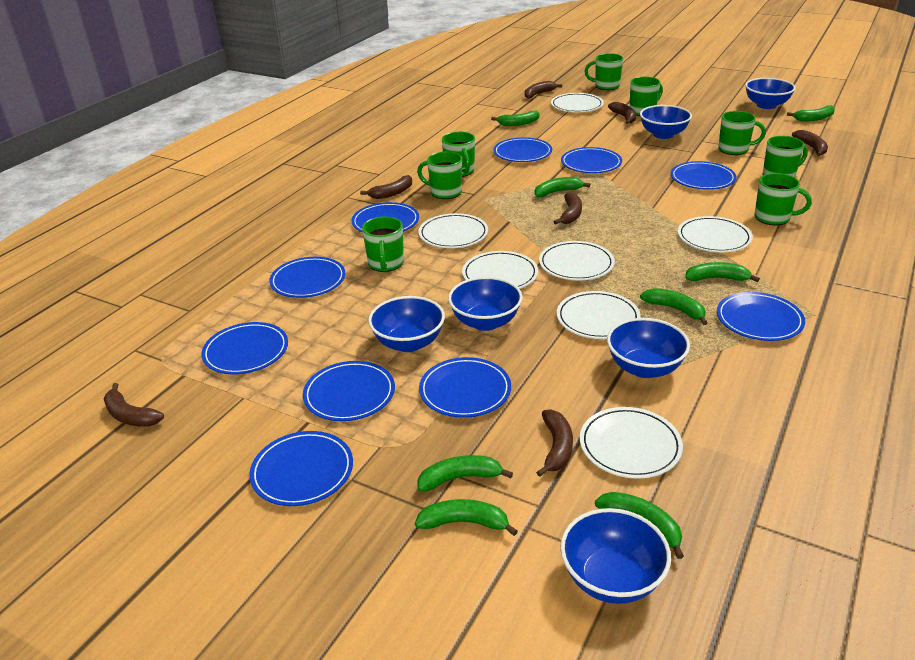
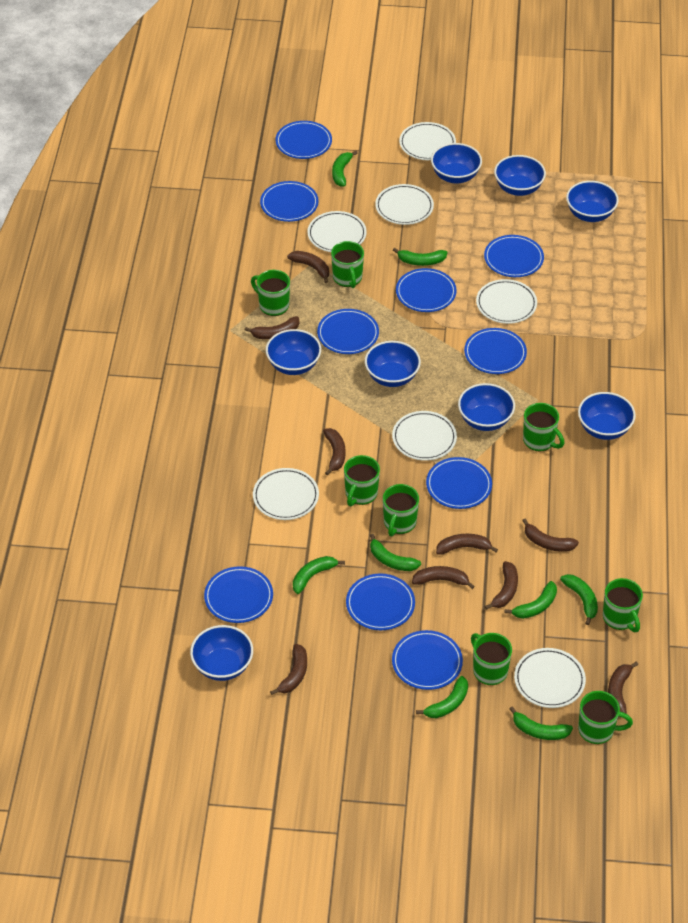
blue bowl: 6 -> 8
brown banana: 7 -> 9

